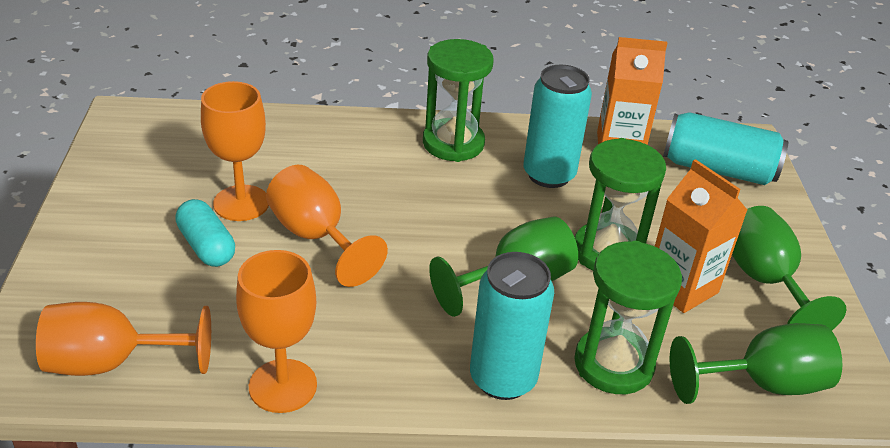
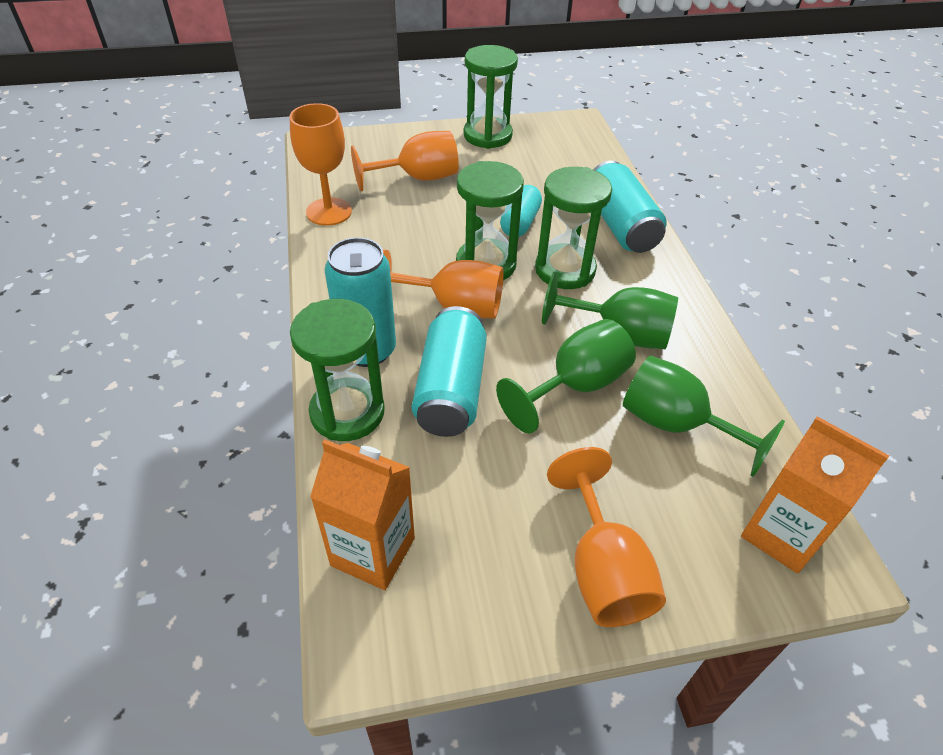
green hourglass: 3 -> 4

